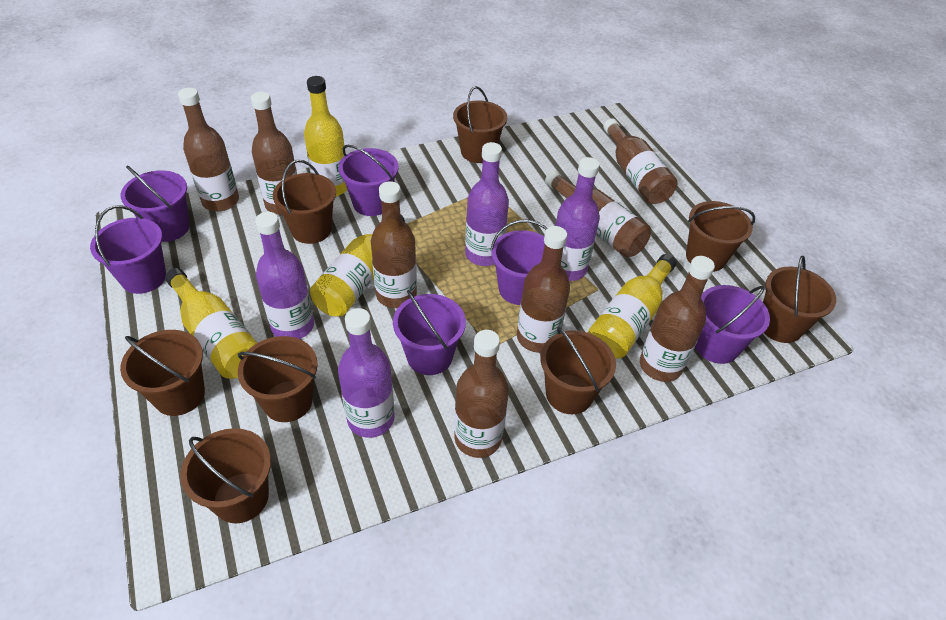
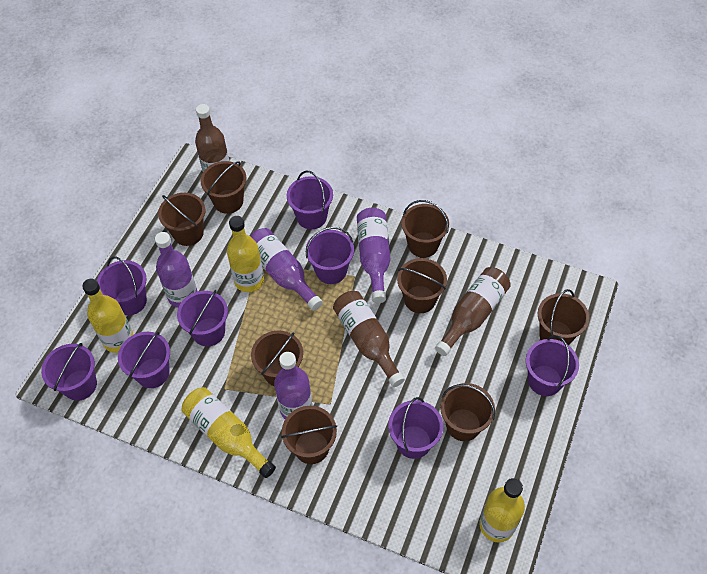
brown bottle: 8 -> 3
purple bucket: 6 -> 8

